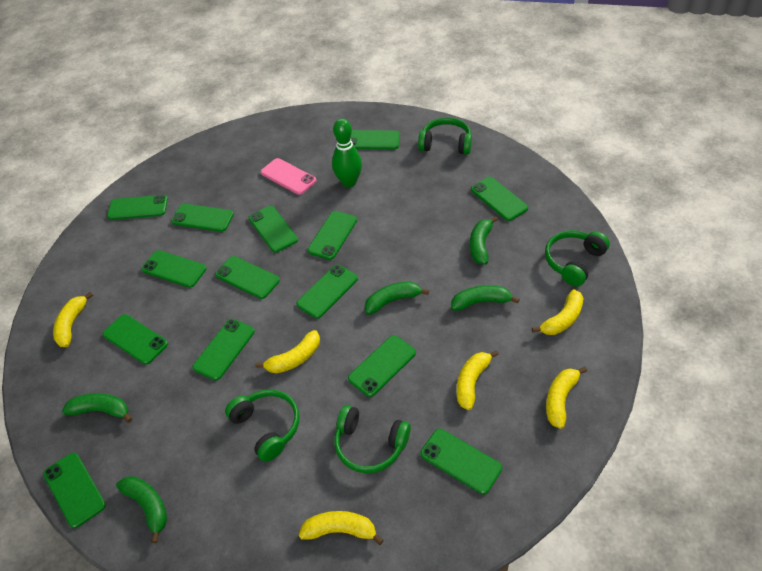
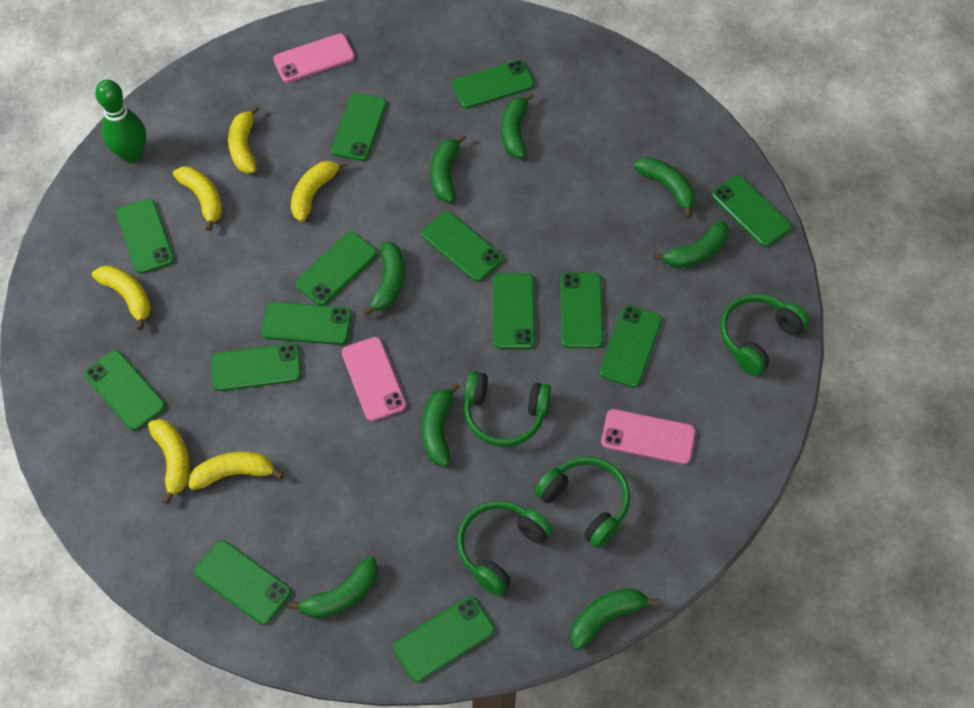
green banana: 5 -> 8
pink phone: 1 -> 3

